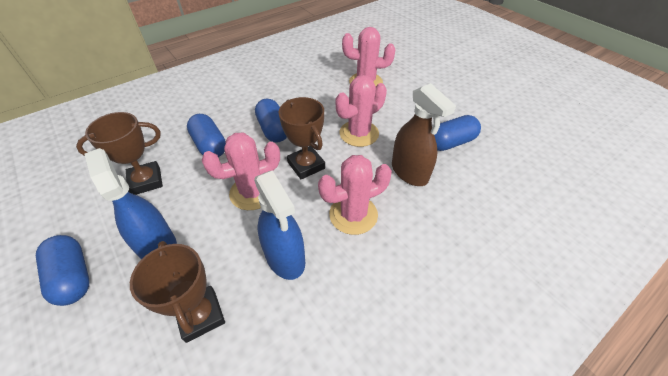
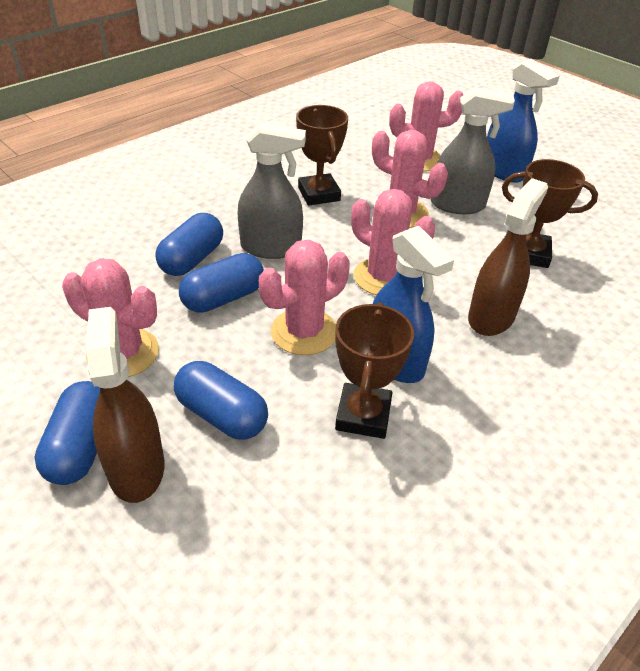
brown spray bottle: 1 -> 2
grey spray bottle: 0 -> 2
pink cactus: 4 -> 5

